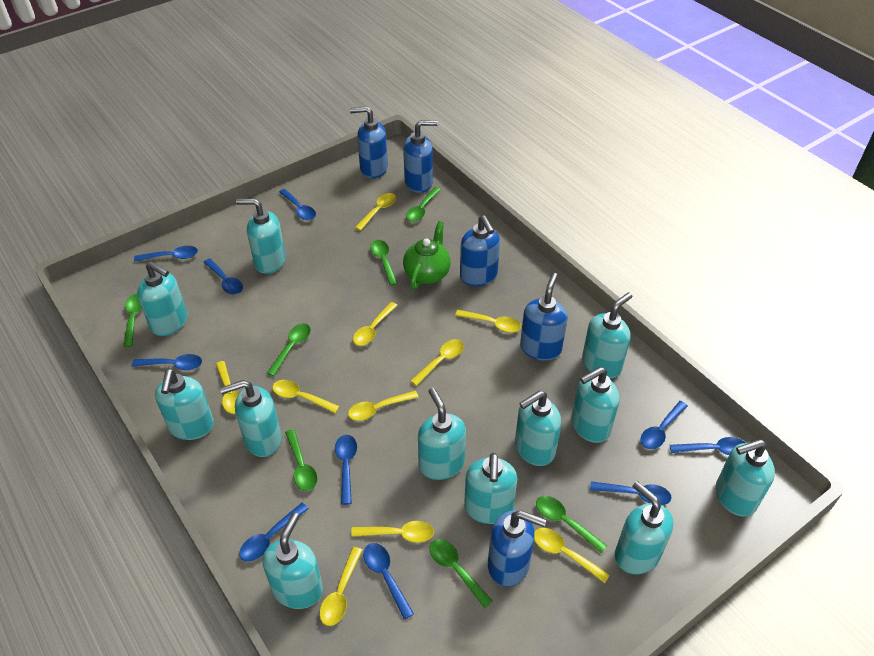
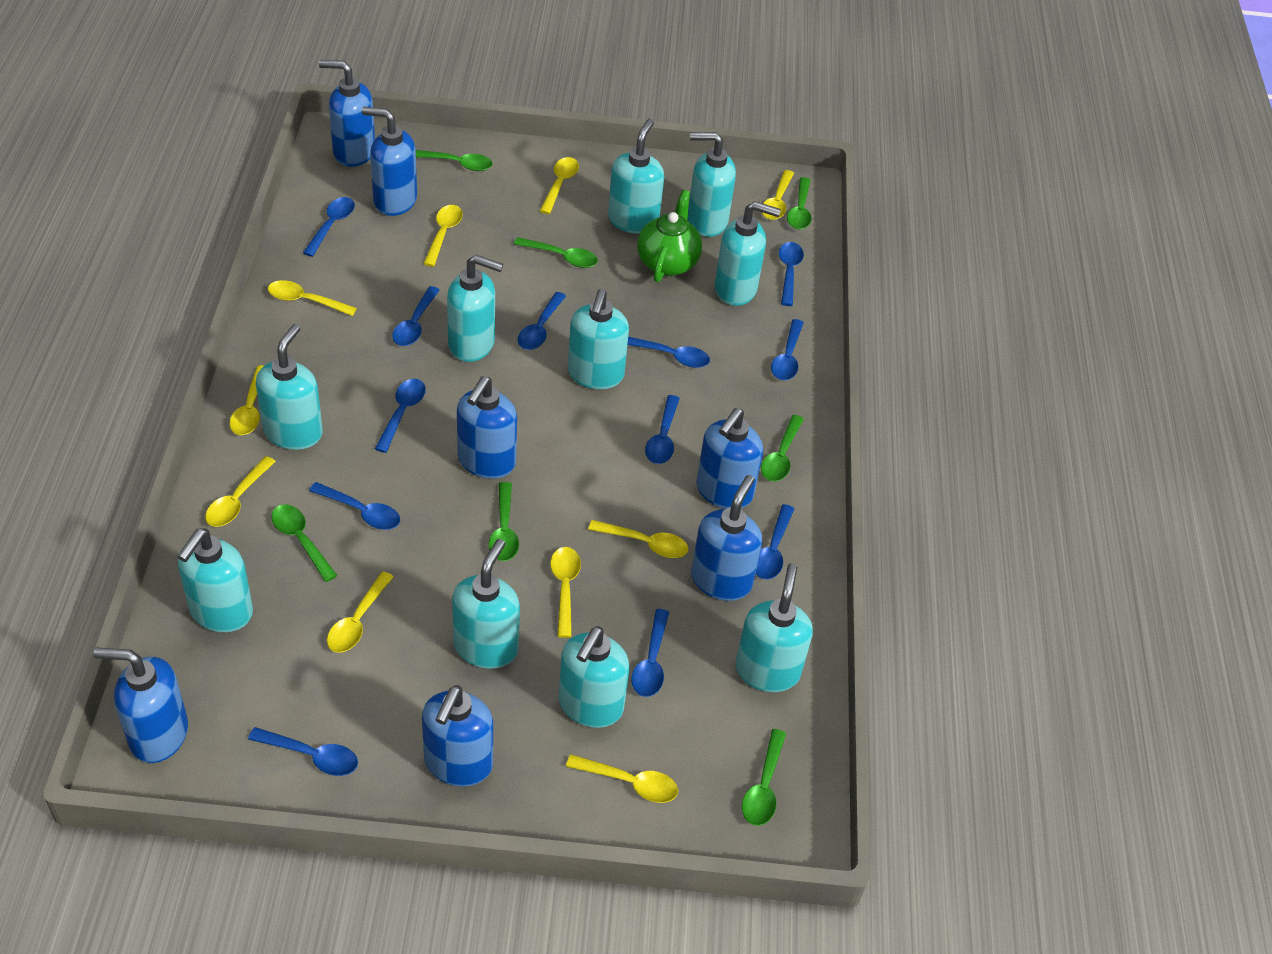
blue soap dispenser: 5 -> 7
blue spoon: 10 -> 12
turquoise soap dispenser: 12 -> 10

